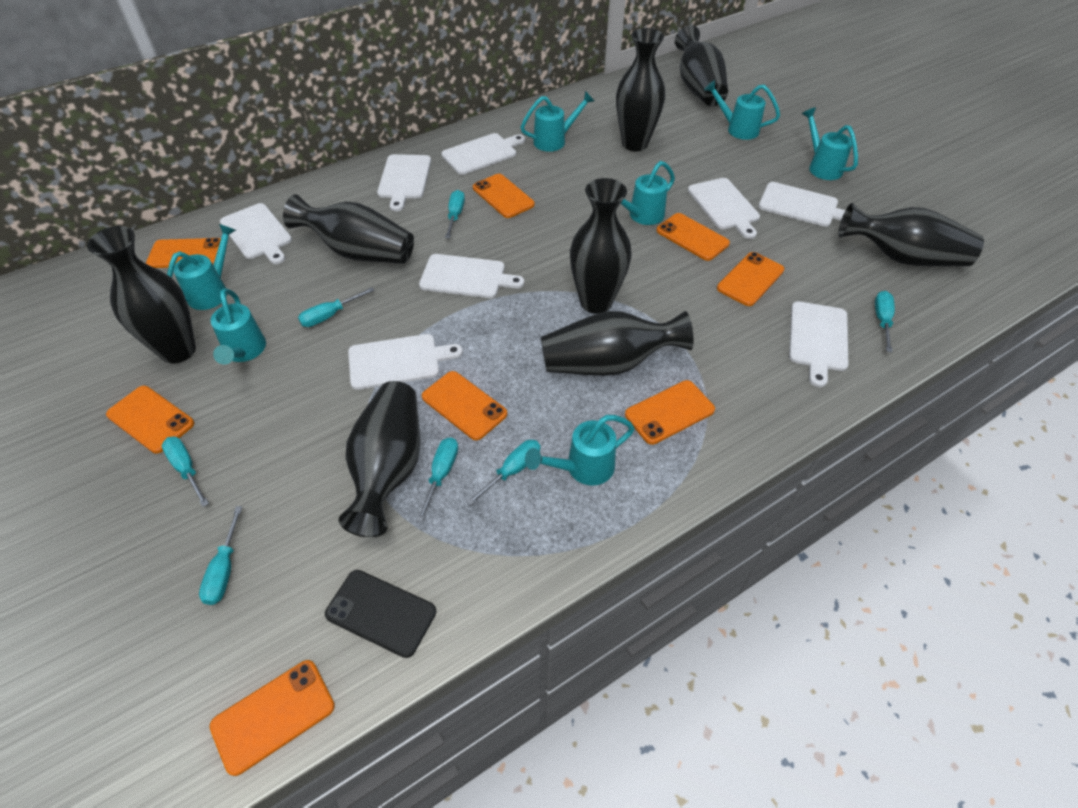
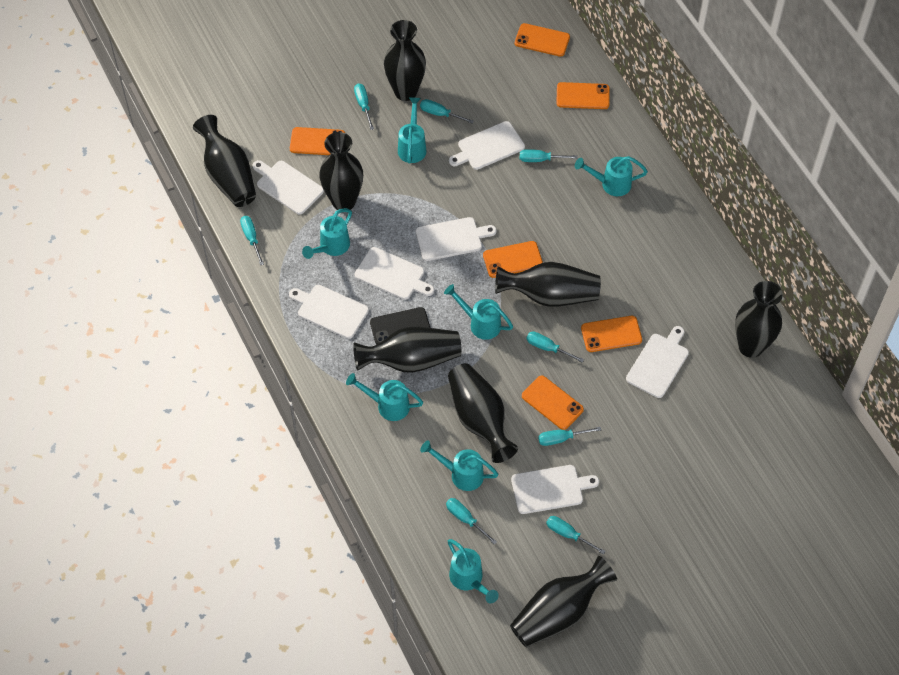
orange phone: 8 -> 6
turquoise screwdriver: 7 -> 8
white cutting board: 8 -> 7

